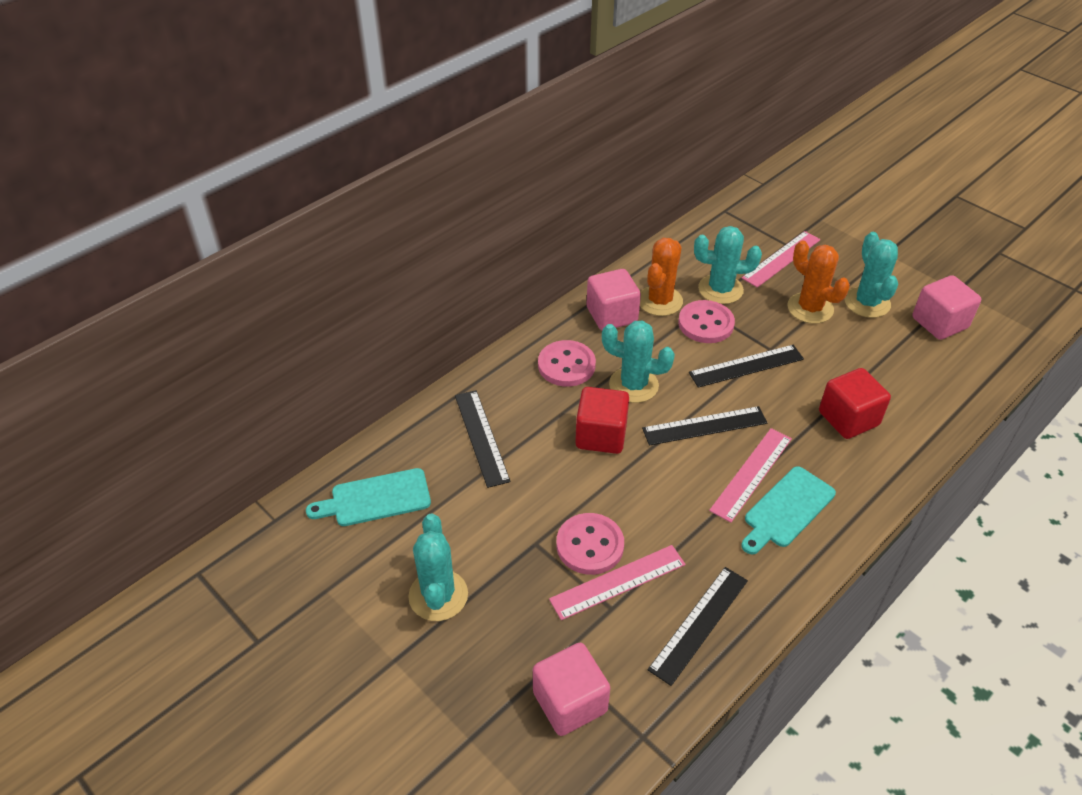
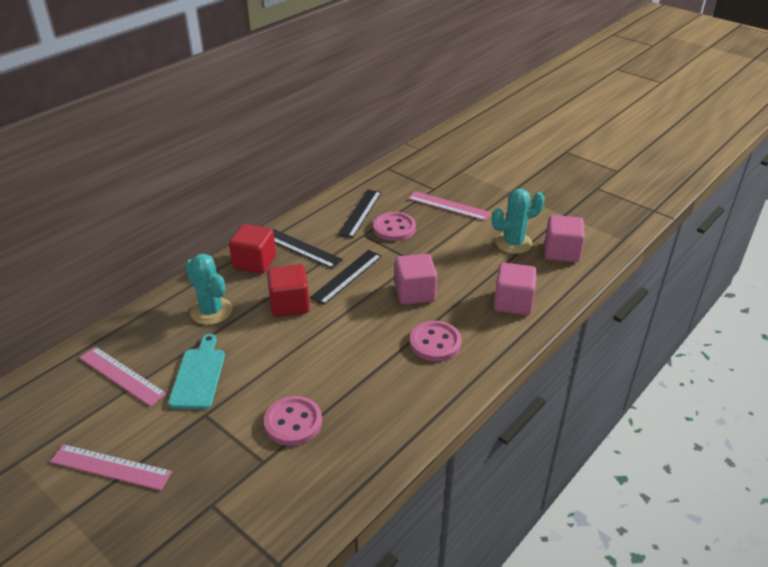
black ruler: 4 -> 3
orange cactus: 2 -> 0
turquoise cactus: 4 -> 2
turquoise cutting board: 2 -> 1

